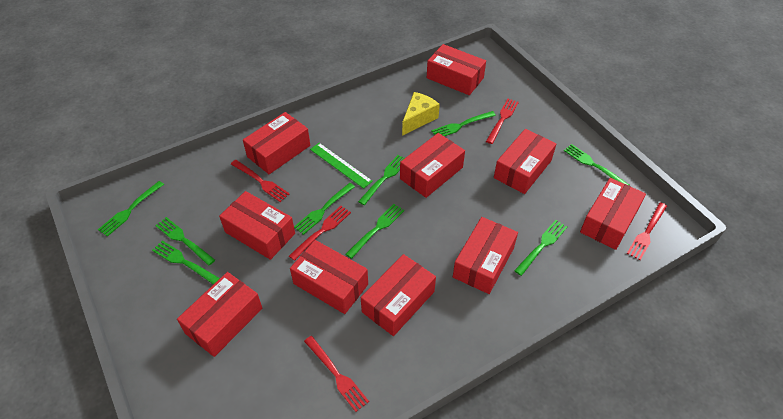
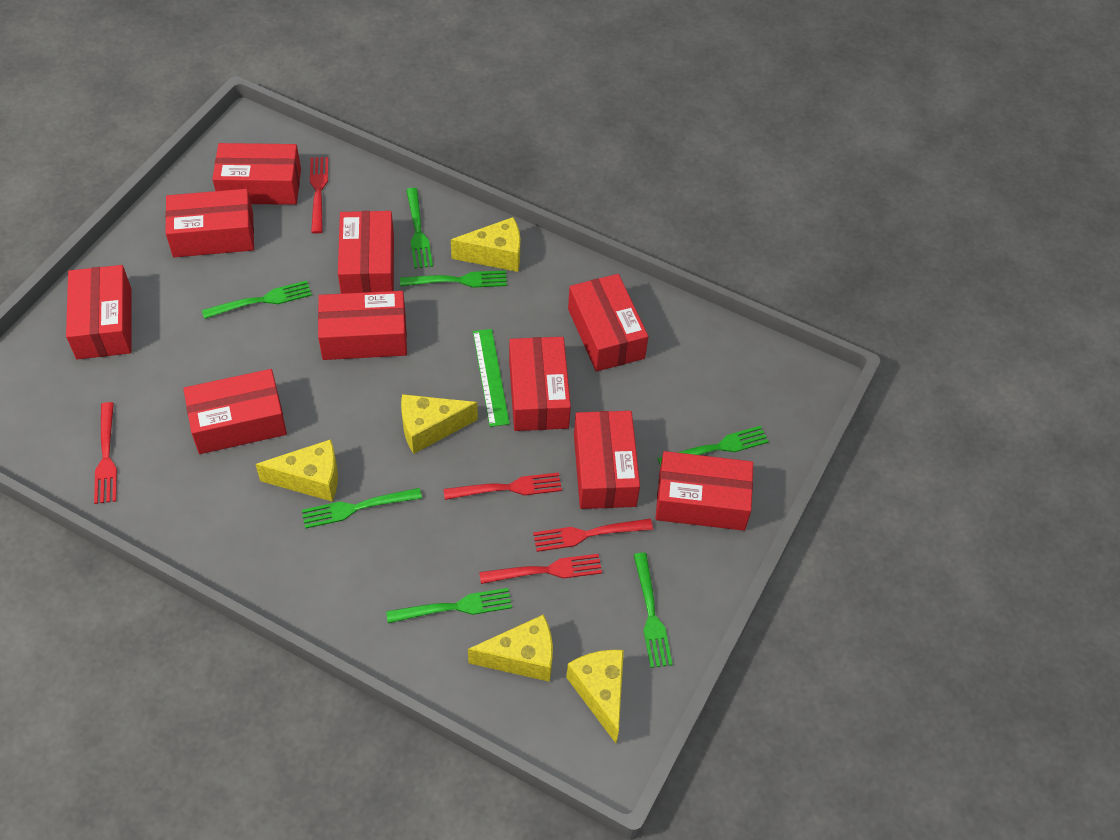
green fork: 9 -> 7
yellow cheese: 1 -> 5

